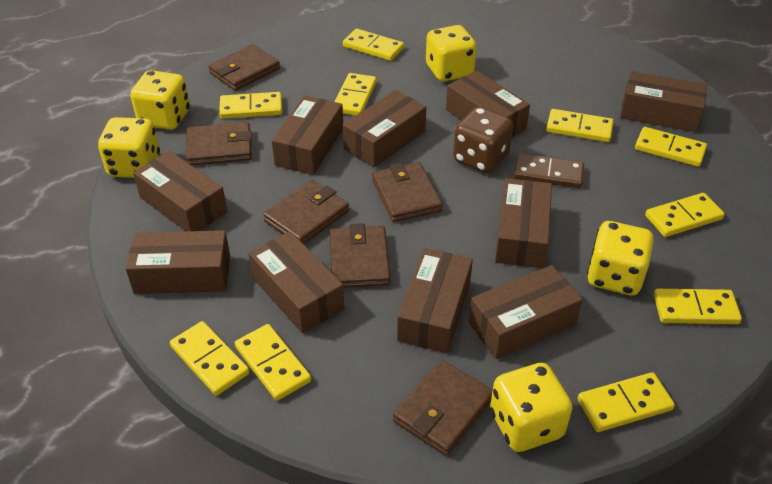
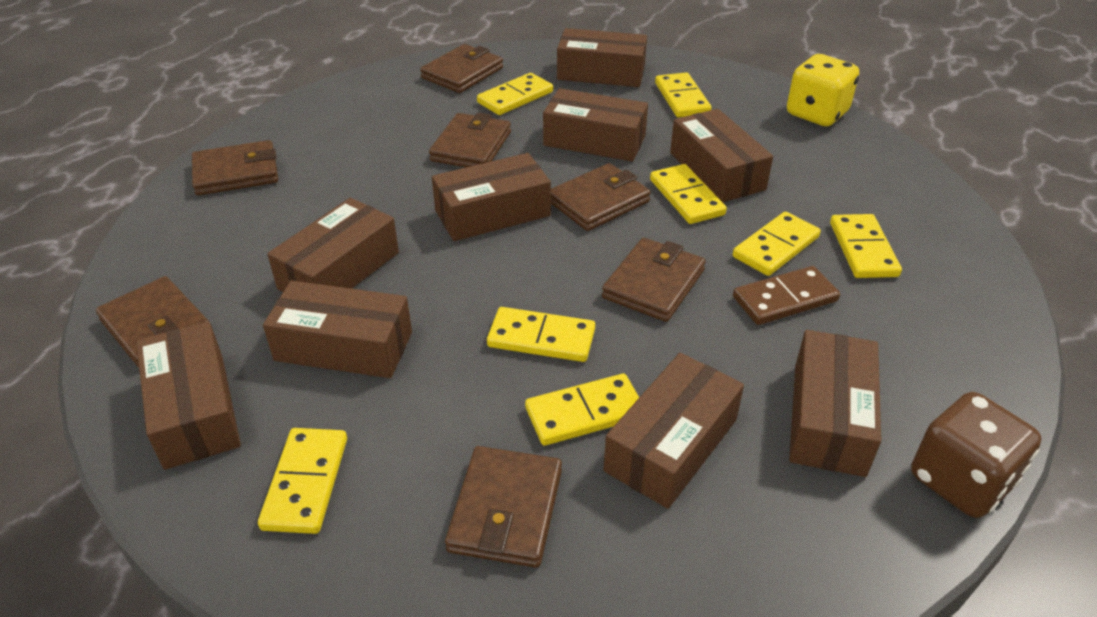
brown box: 10 -> 9
brown wallet: 6 -> 7
yellow dice: 5 -> 1
yellow domino: 10 -> 8

